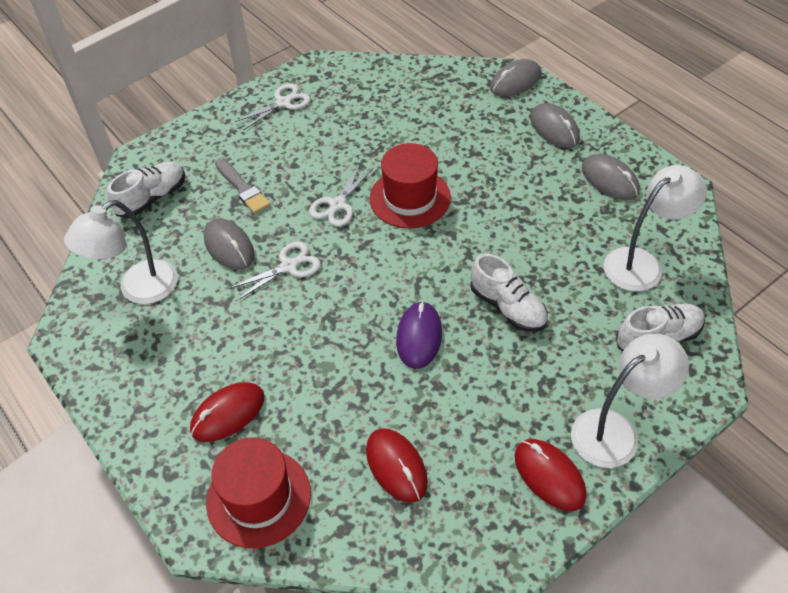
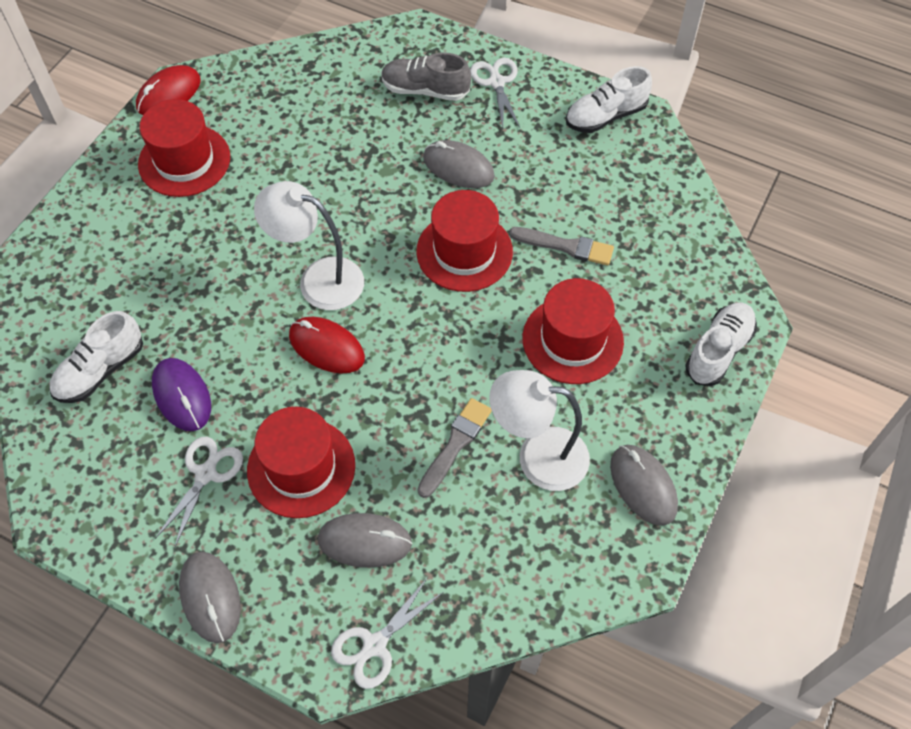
grey brush: 1 -> 2
grey shoe: 0 -> 1
red hat: 2 -> 4
red mouse: 3 -> 2
white lamp: 3 -> 2

